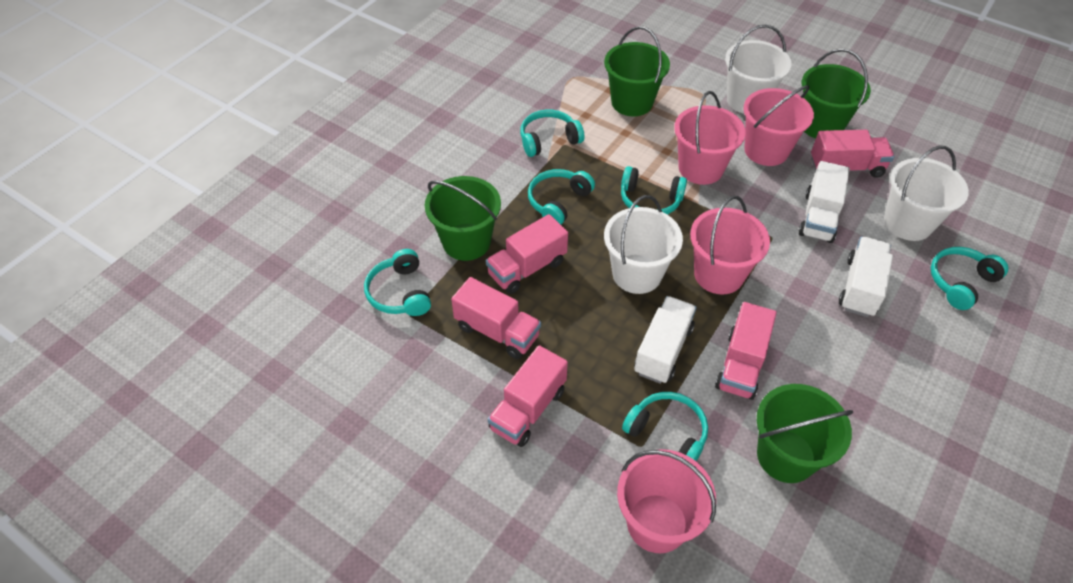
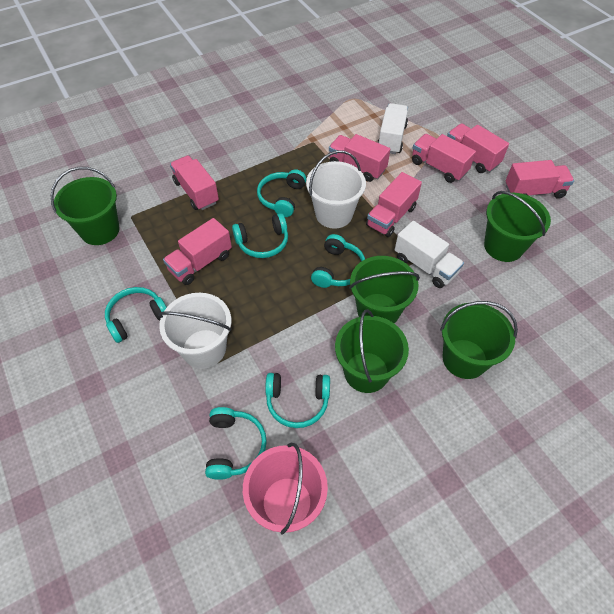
green bucket: 4 -> 5
pink bucket: 4 -> 1
pink truck: 5 -> 7
white bucket: 3 -> 2
white truck: 3 -> 2

